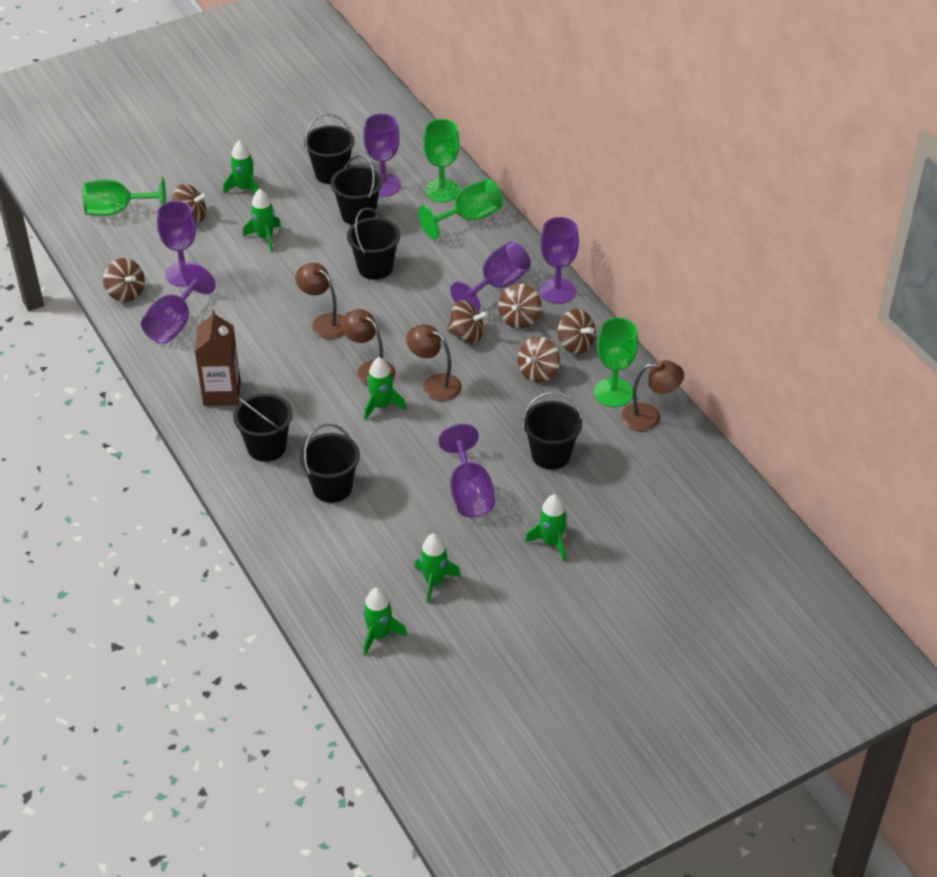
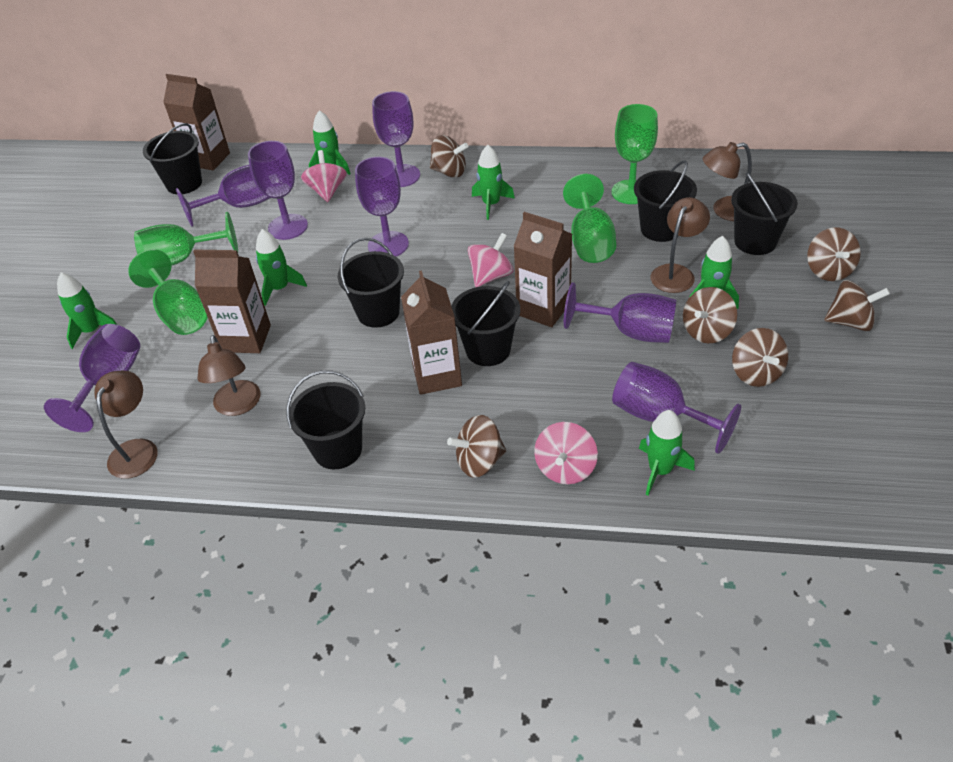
brown carton: 1 -> 4
pink spinning top: 0 -> 3
purple goblet: 6 -> 7

